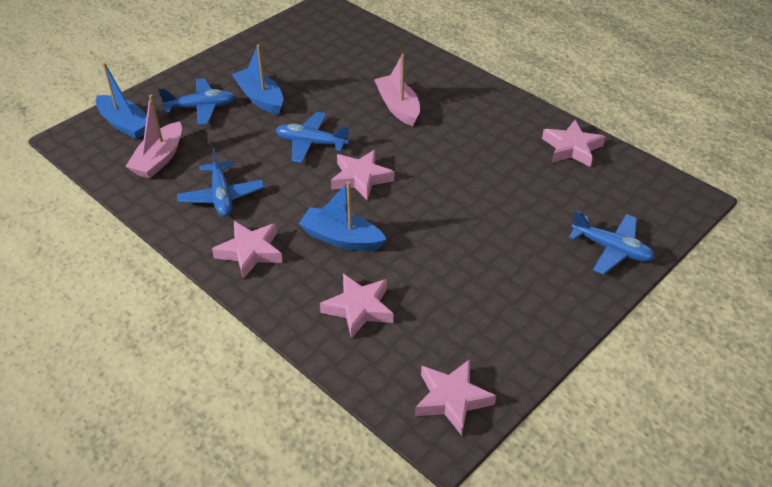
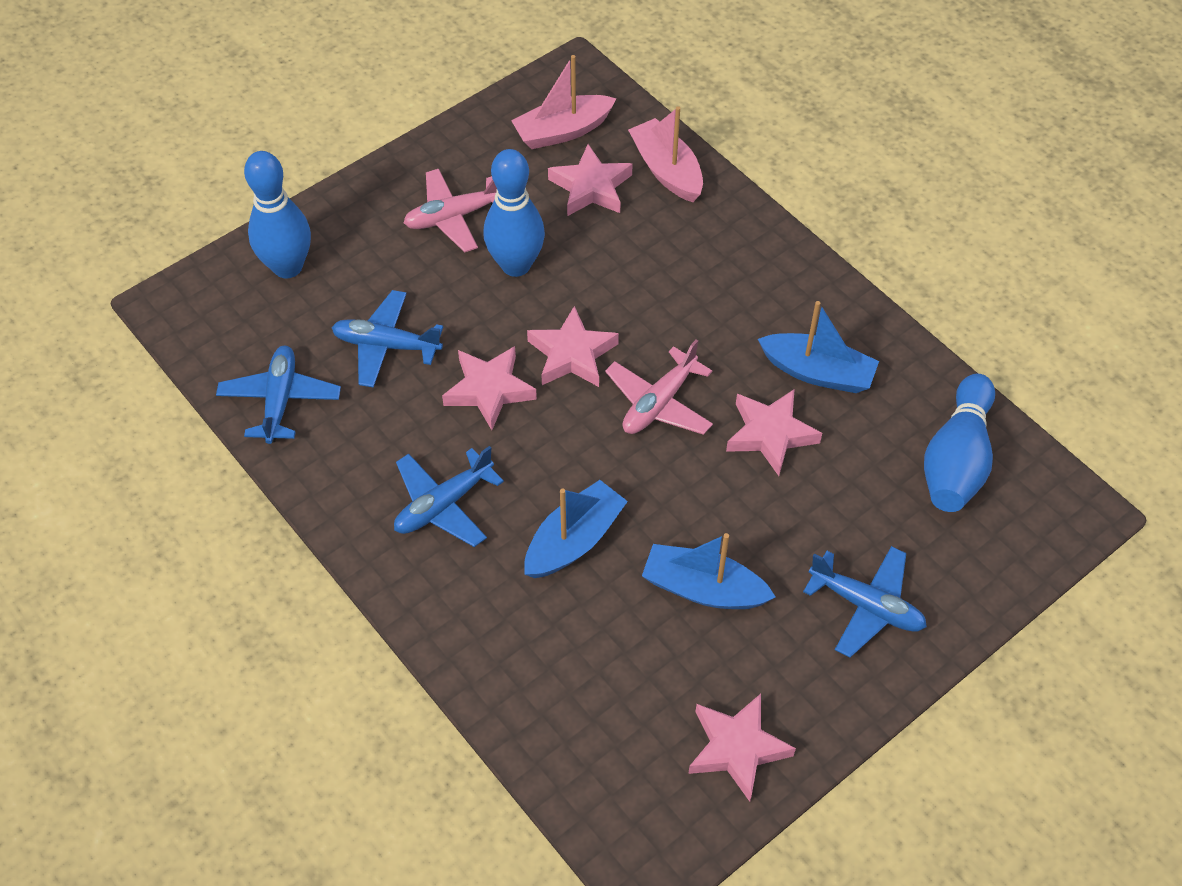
blue bowling pin: 0 -> 3
pink plane: 0 -> 2

